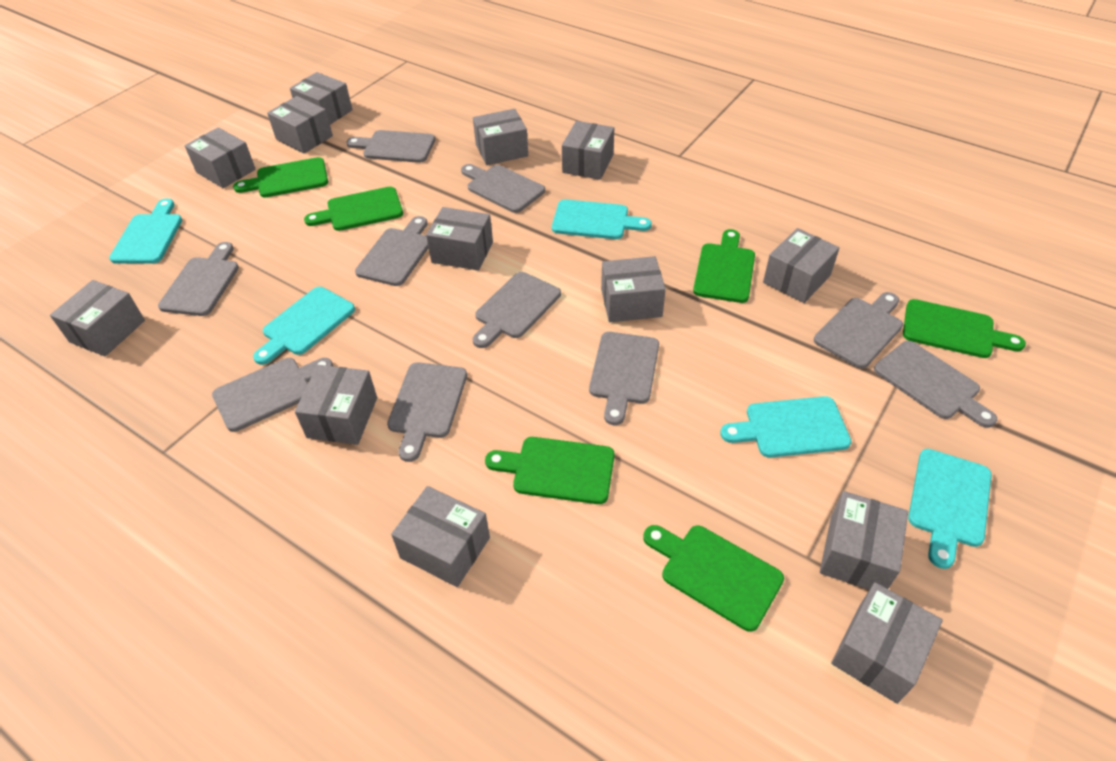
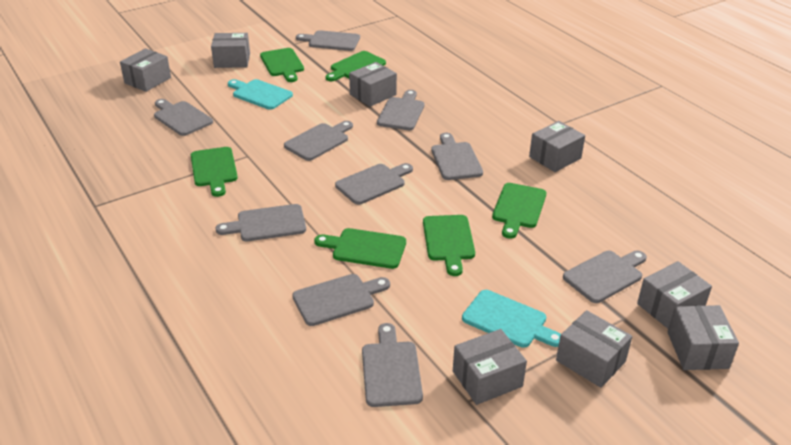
grey box: 13 -> 8
turquoise cutting board: 5 -> 2

